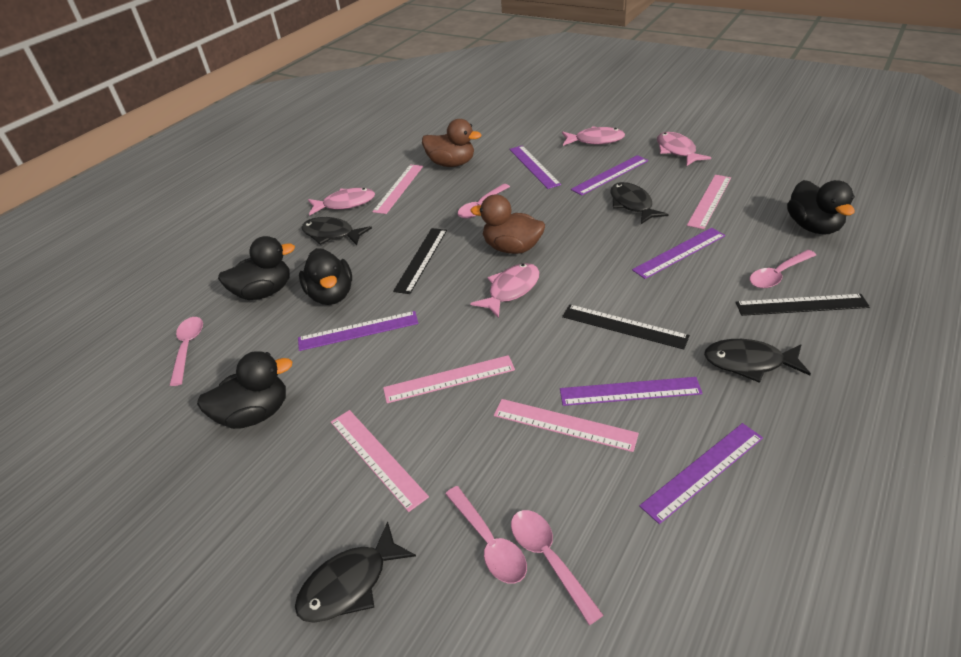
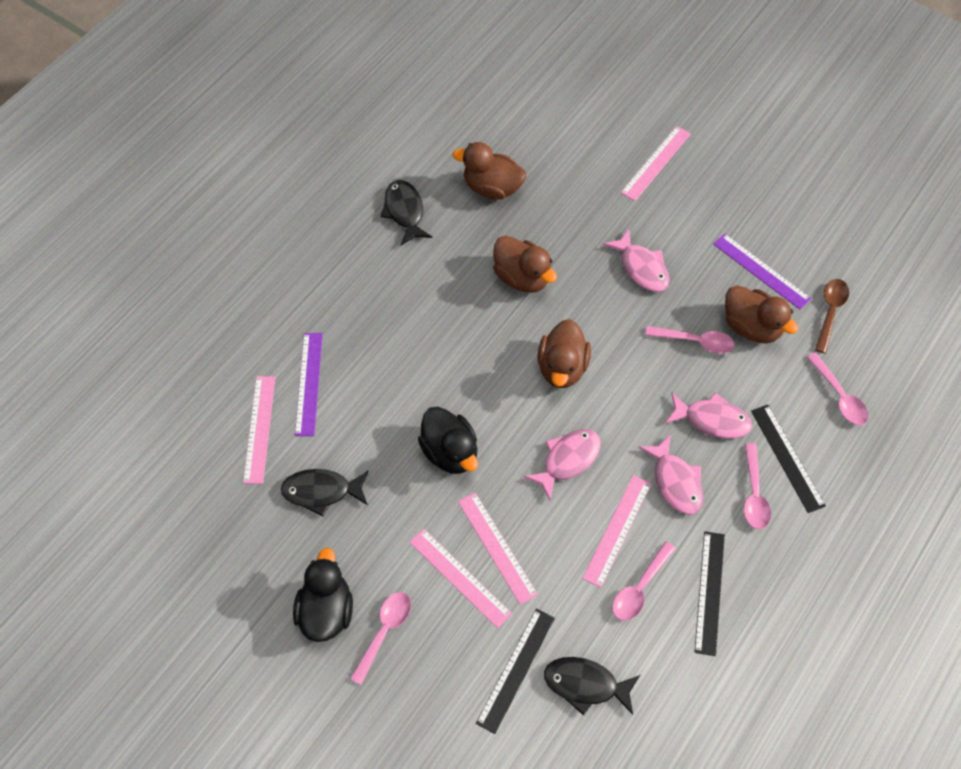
black duck: 4 -> 2
black fish: 4 -> 3
brown duck: 2 -> 4
brown spoon: 0 -> 1
purple ruler: 6 -> 2

